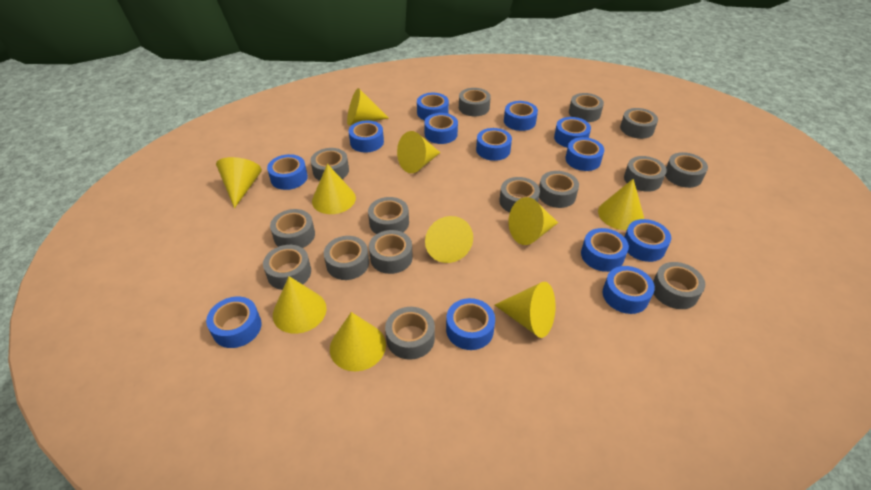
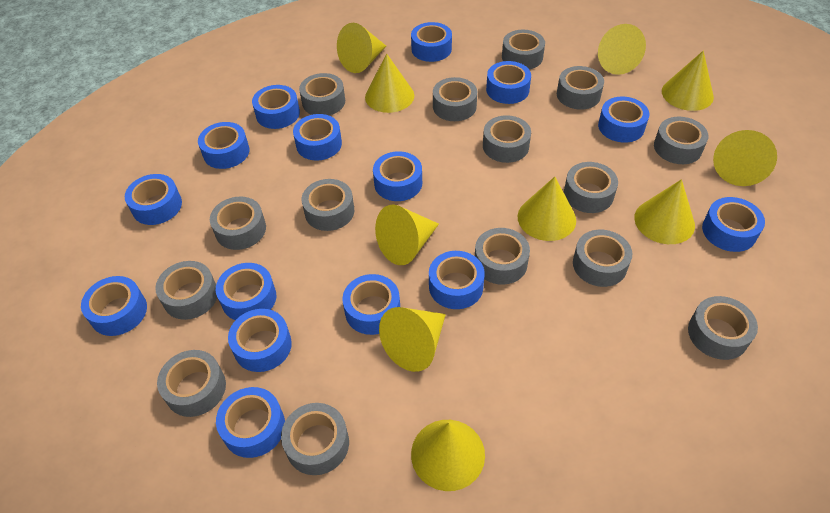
blue tape: 13 -> 15

